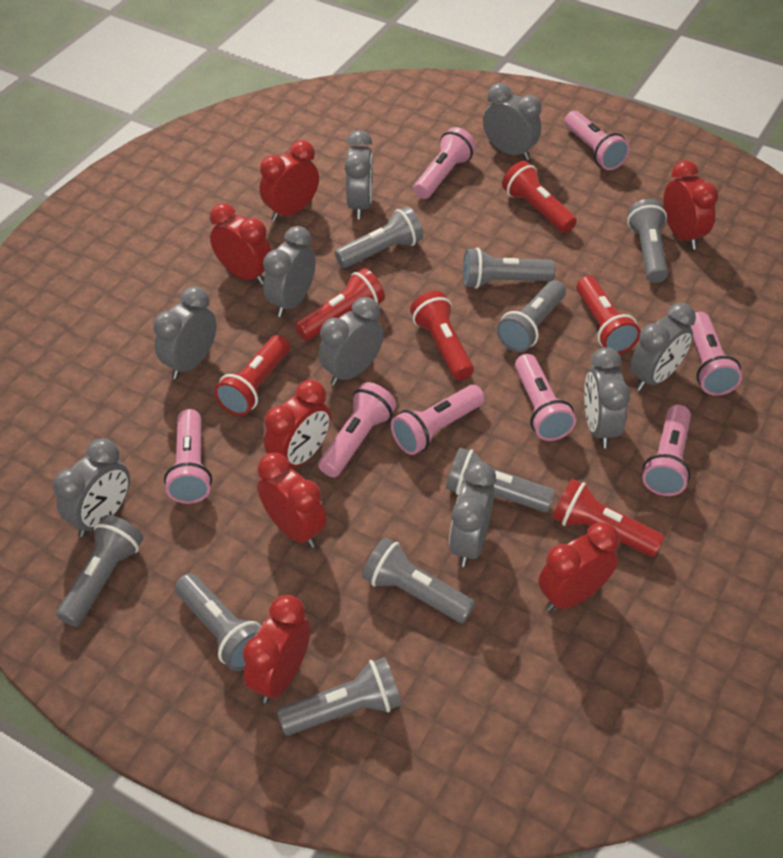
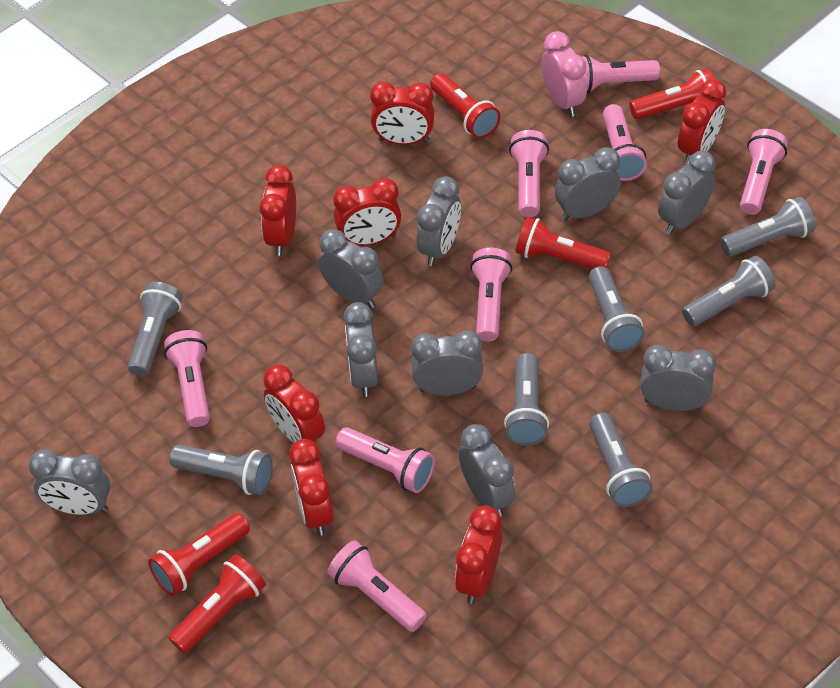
grey flashlight: 9 -> 7
pink clock: 0 -> 1
red flashlight: 6 -> 5

